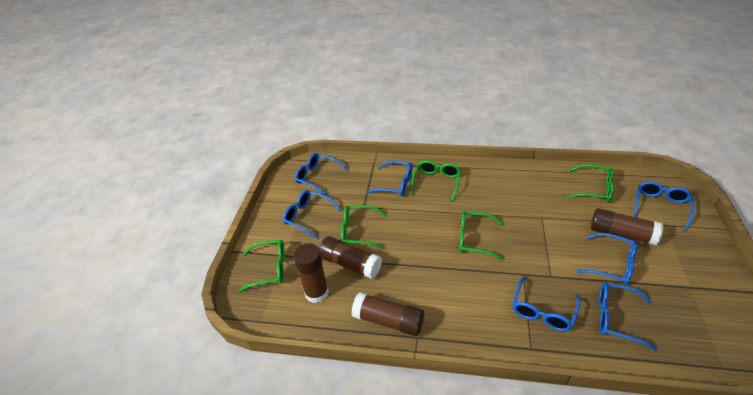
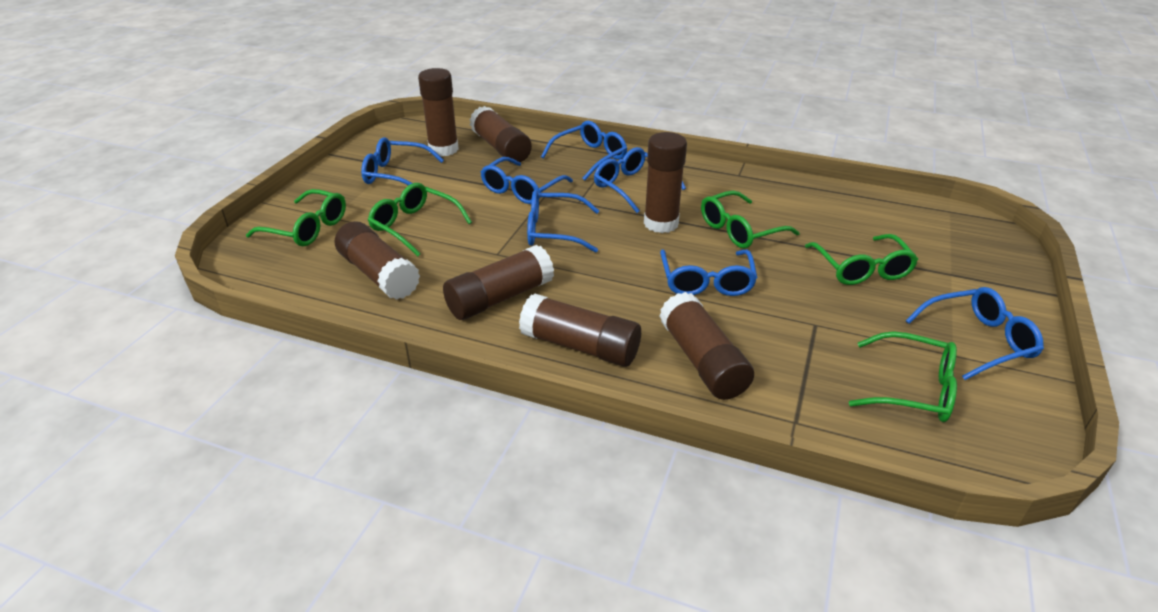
brown glue stick: 4 -> 7

